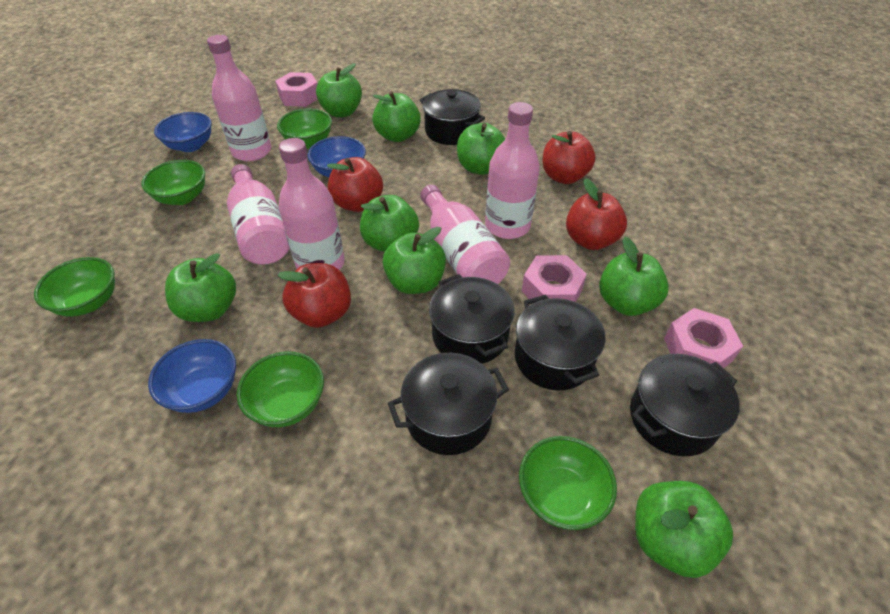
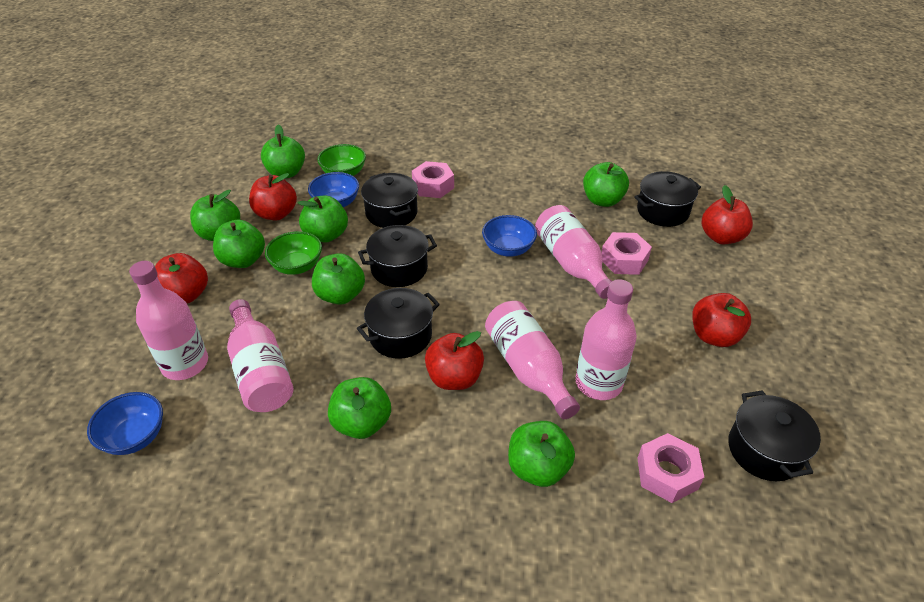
green bowl: 5 -> 2
red apple: 4 -> 5

